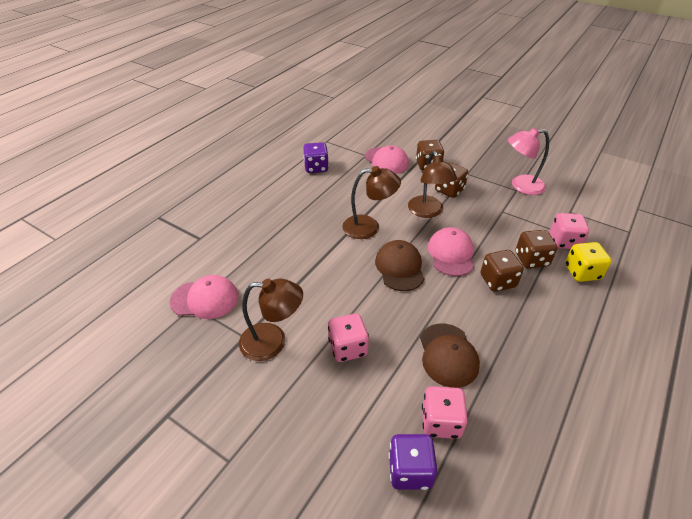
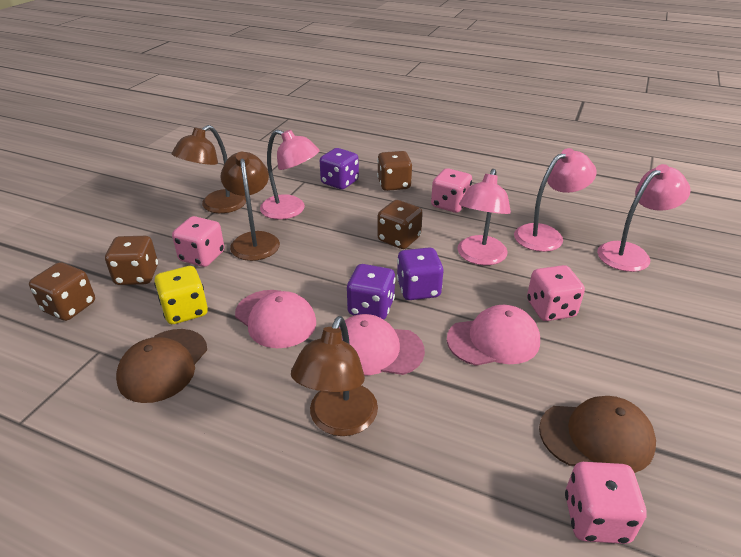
pink dice: 3 -> 4
pink lamp: 1 -> 4
purple dice: 2 -> 3

